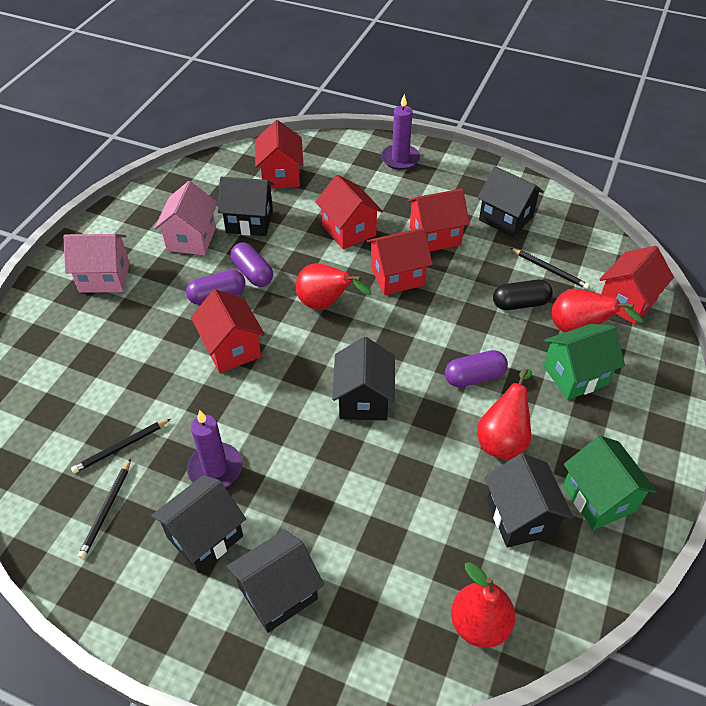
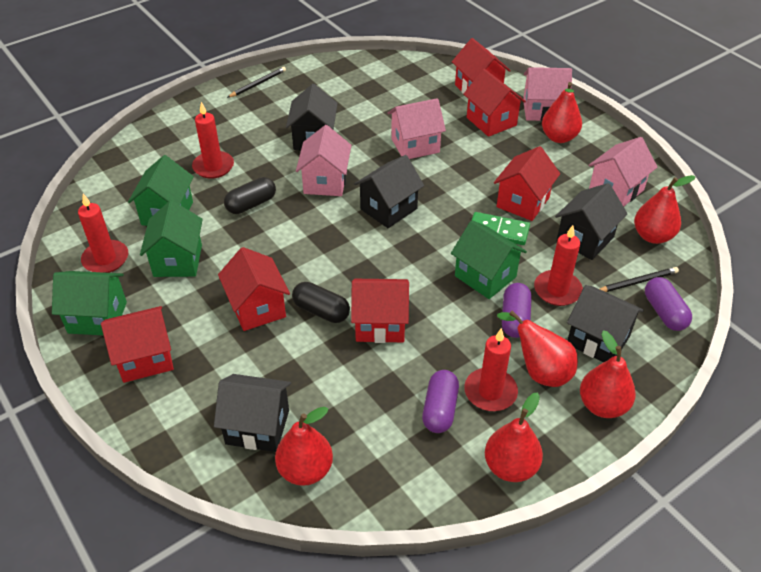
black capsule: 1 -> 2
black house: 6 -> 5
black pencil: 3 -> 2
green domino: 0 -> 1
green house: 2 -> 4
pink house: 2 -> 4
purple candle: 2 -> 0
red candle: 0 -> 4
red pear: 4 -> 6

